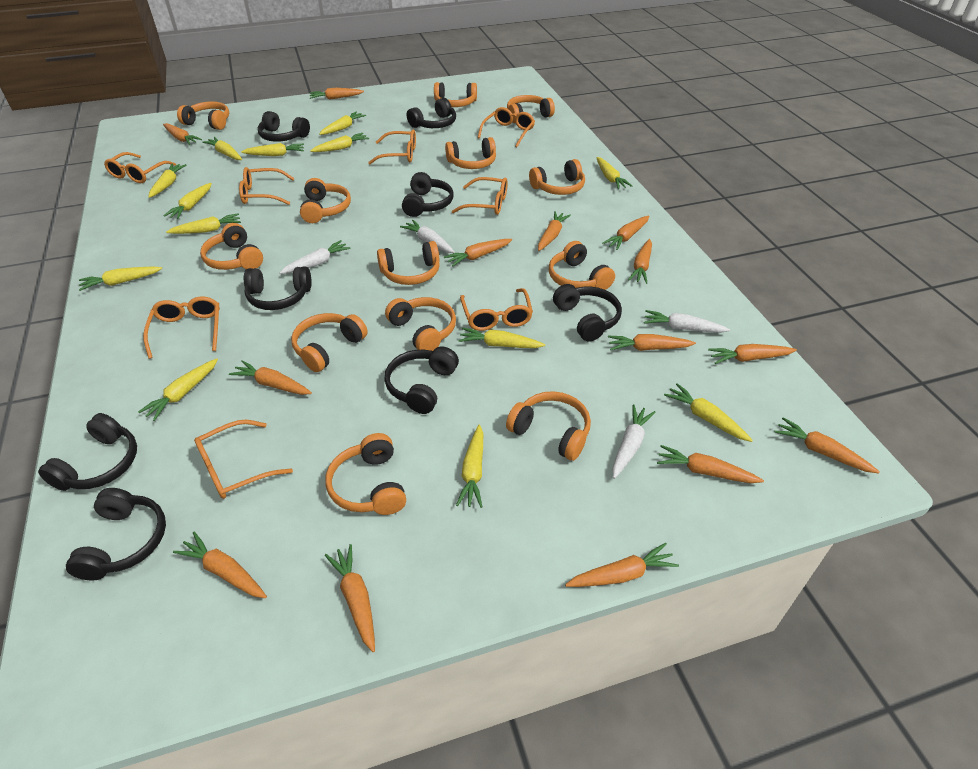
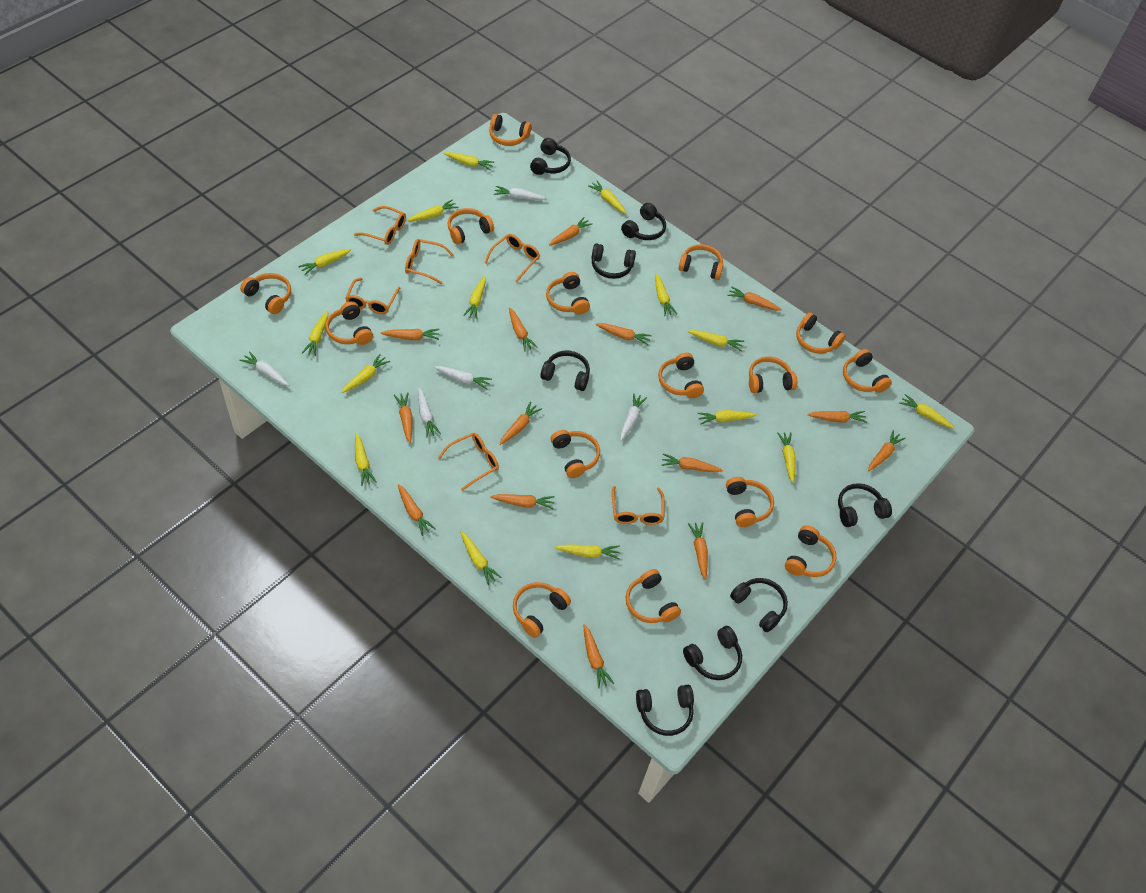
orange glasses: 8 -> 6
orange headphones: 13 -> 15
white carrot: 4 -> 5
yellow carrot: 13 -> 15

